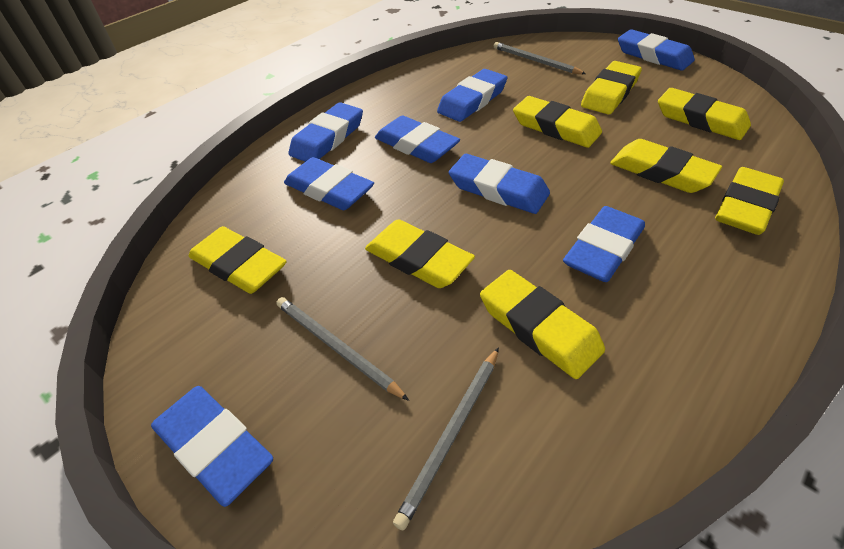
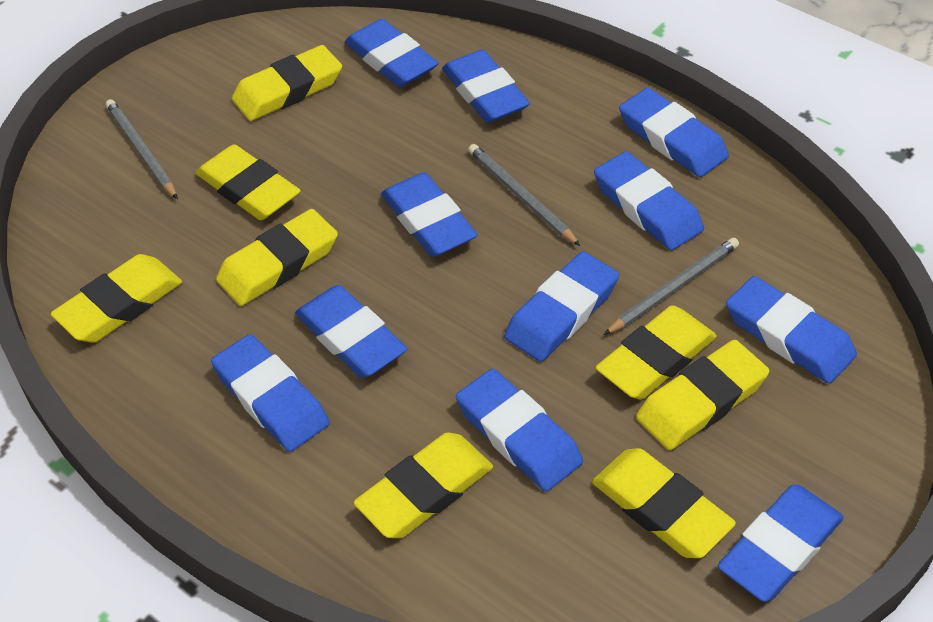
blue eraser: 8 -> 11

